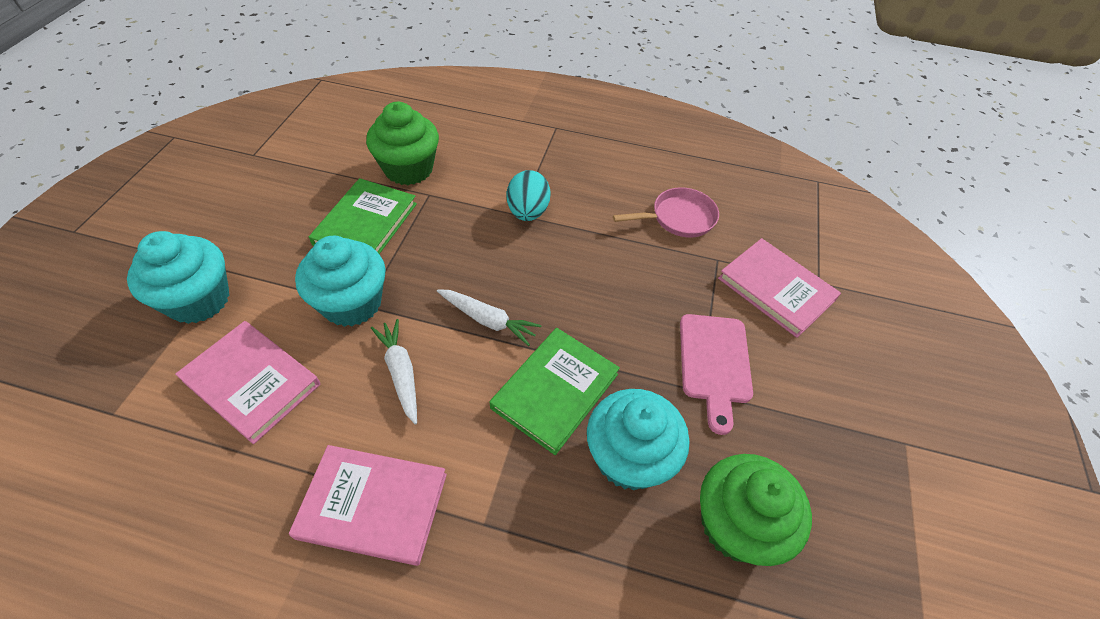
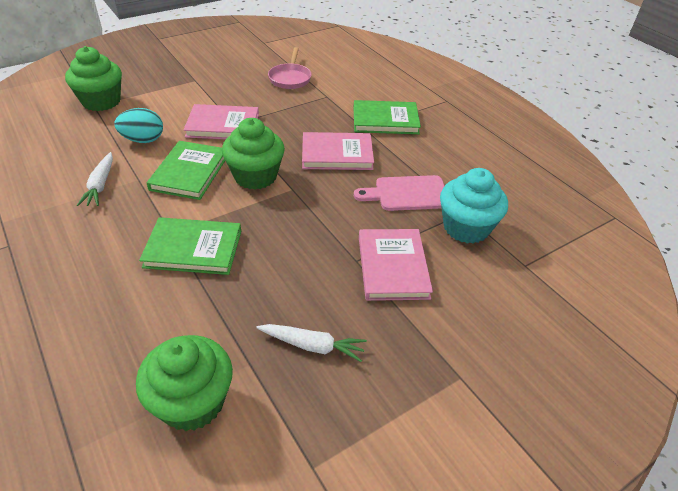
green book: 2 -> 3
green cupcake: 2 -> 3
turquoise cupcake: 3 -> 1

